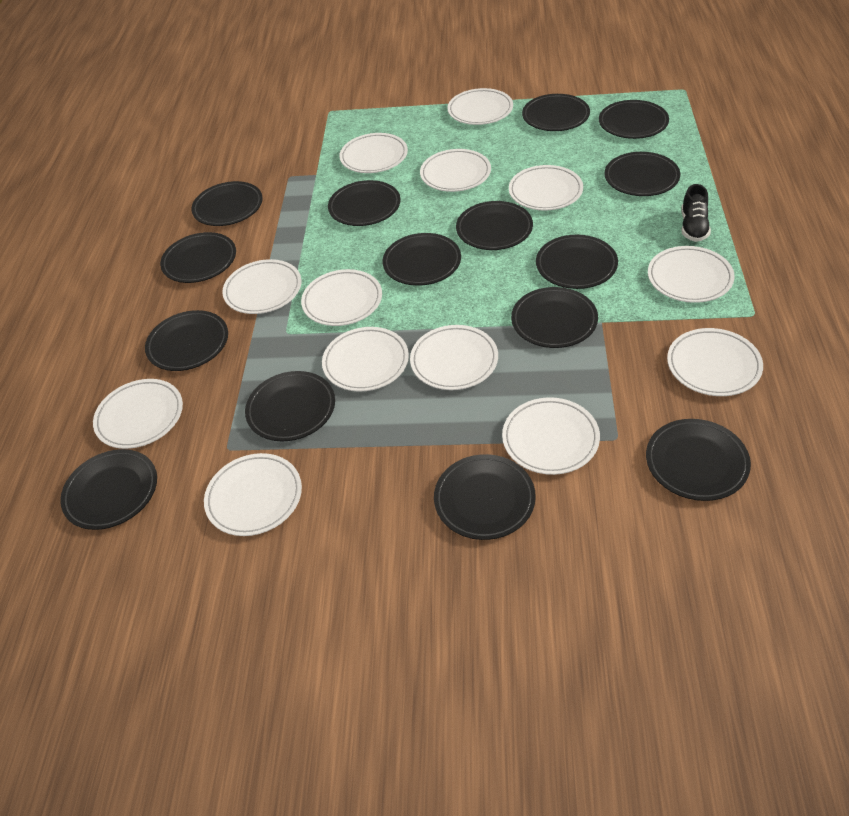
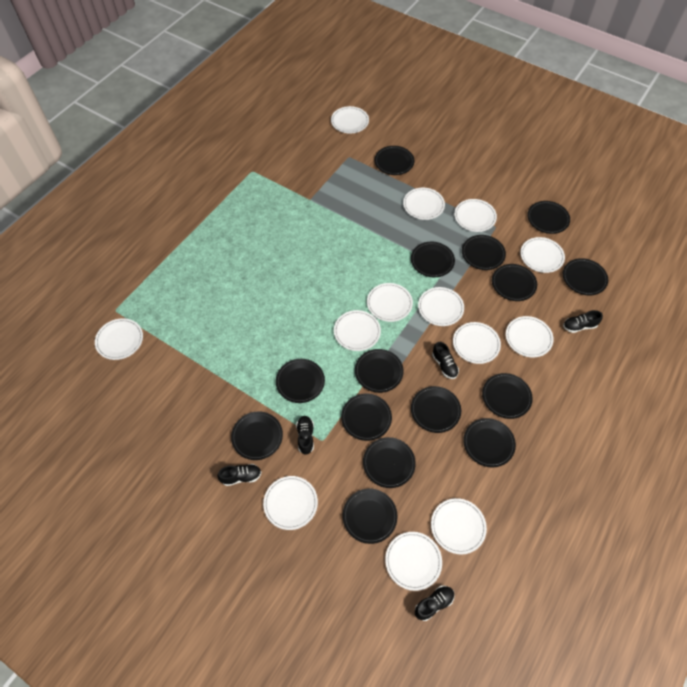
black shoe: 1 -> 5

